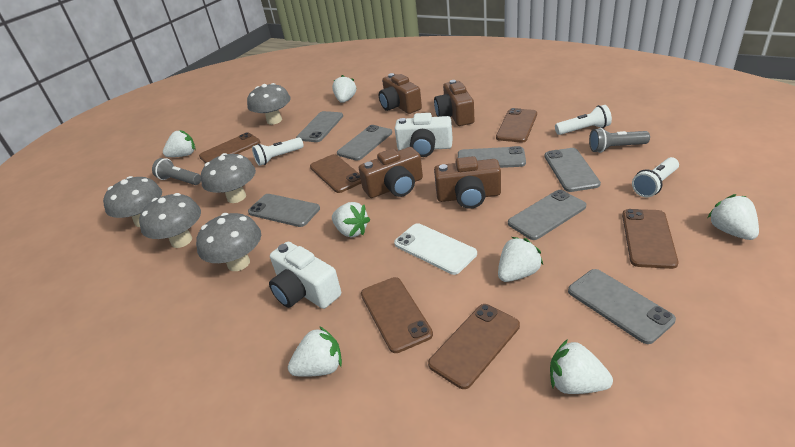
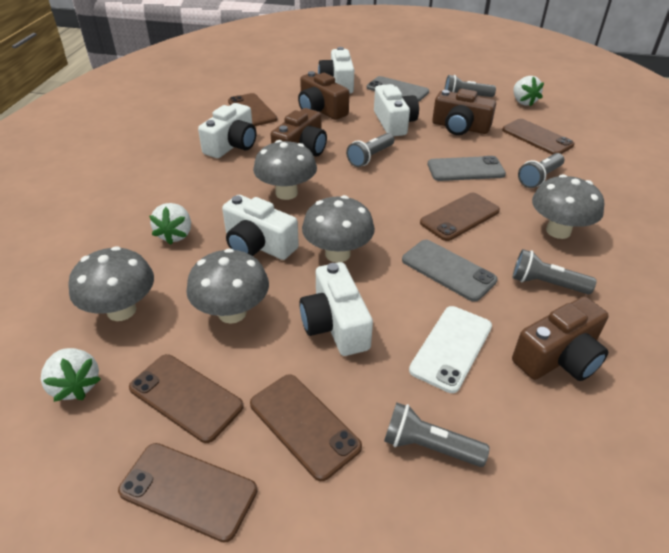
grey flashlight: 2 -> 5
grey phone: 7 -> 3
white camera: 2 -> 5
white flashlight: 3 -> 0
white strawberry: 7 -> 3

